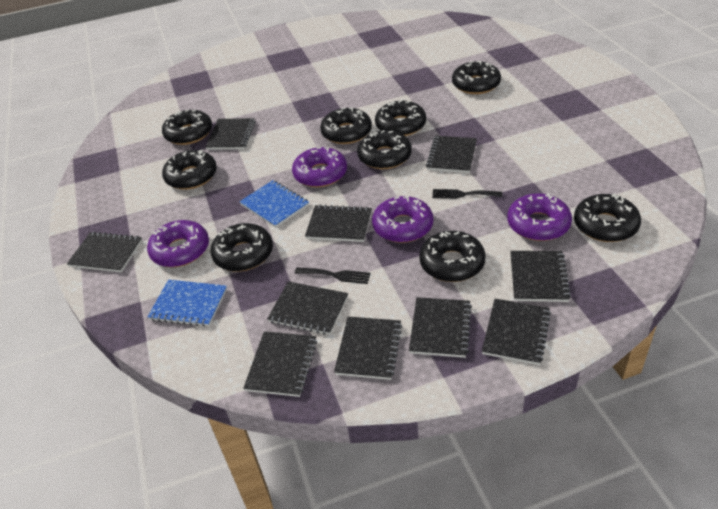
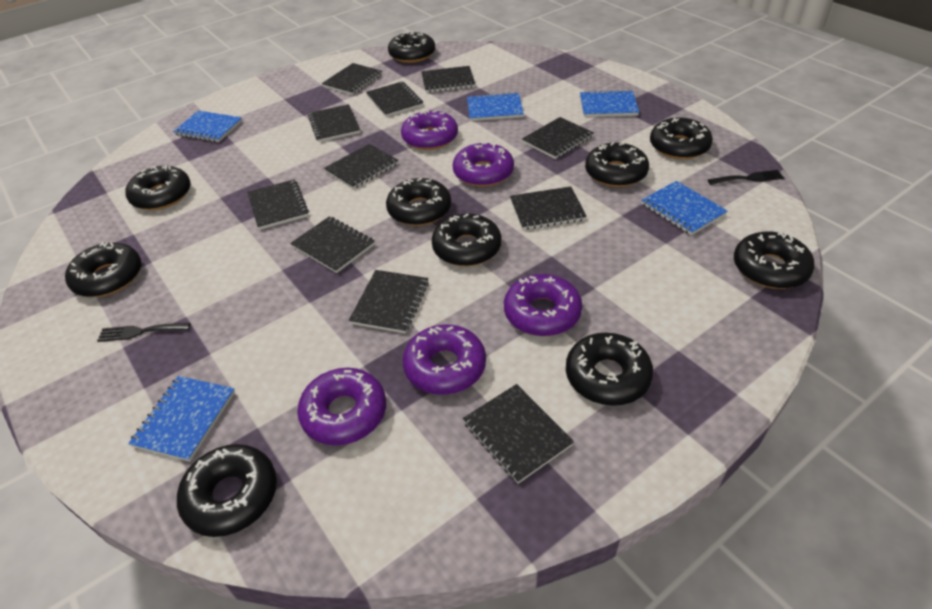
black donut: 9 -> 10
black notebook: 10 -> 11
blue notebook: 2 -> 5
purple donut: 4 -> 5

